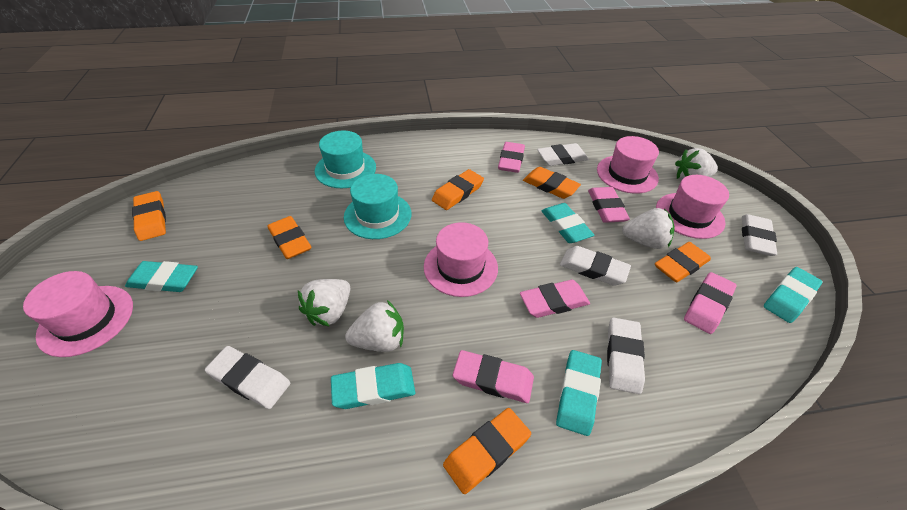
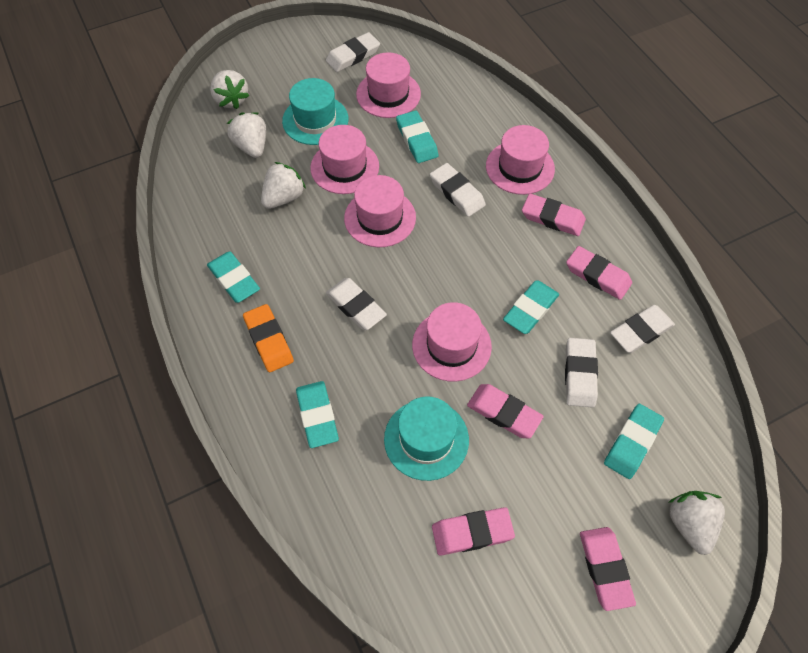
orange eraser: 6 -> 1
pink hat: 4 -> 5

